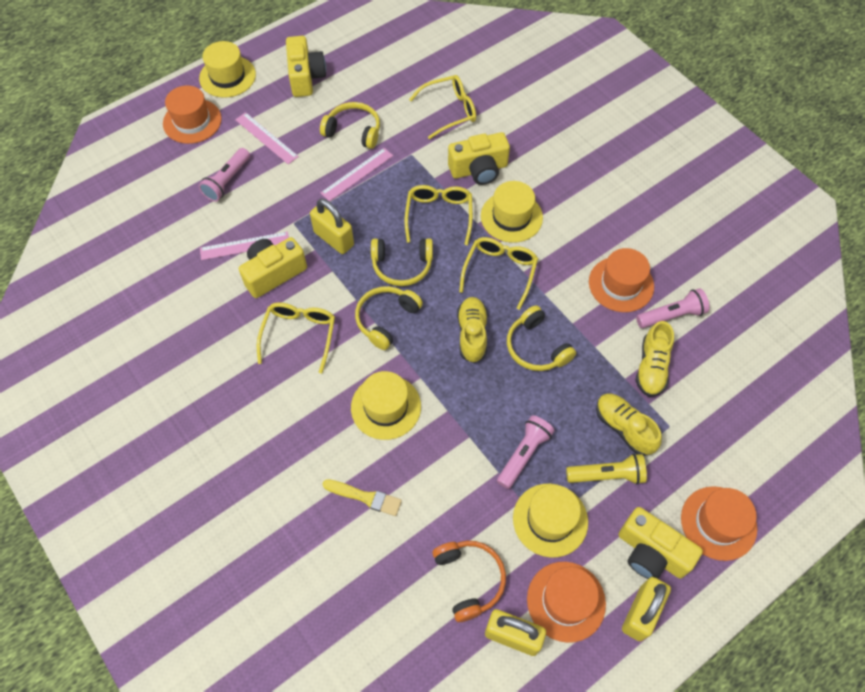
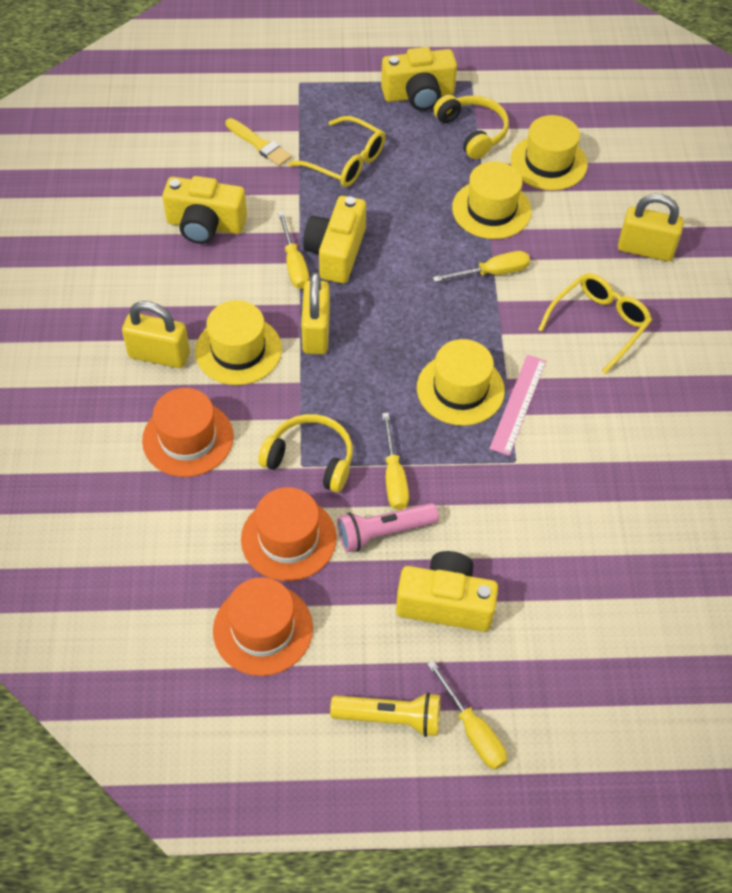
orange hat: 4 -> 3
orange headphones: 1 -> 0
pink flashlight: 3 -> 1
pink ruler: 3 -> 1
yellow glasses: 4 -> 2
yellow headphones: 4 -> 2
yellow screwdriver: 0 -> 4
yellow shoe: 3 -> 0

